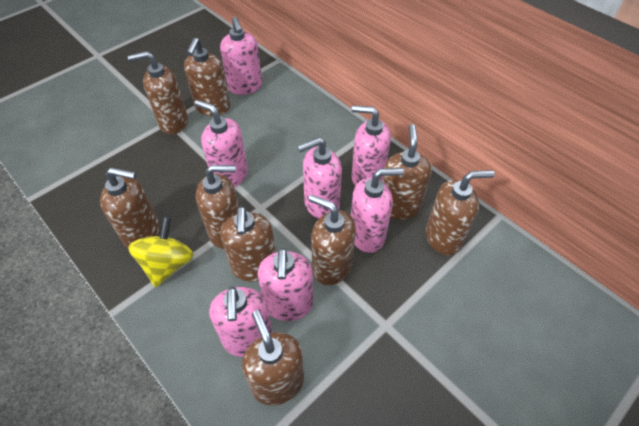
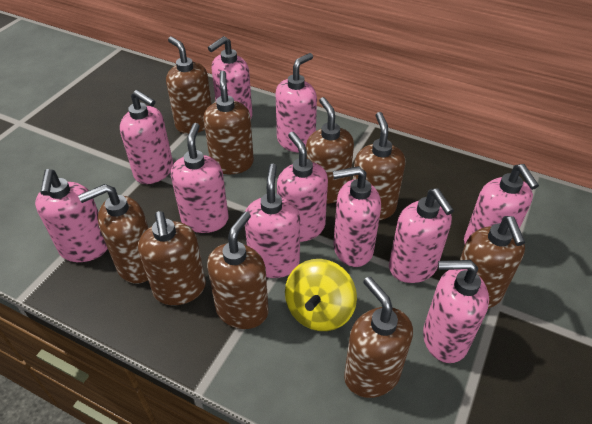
pink soap dispenser: 7 -> 11

